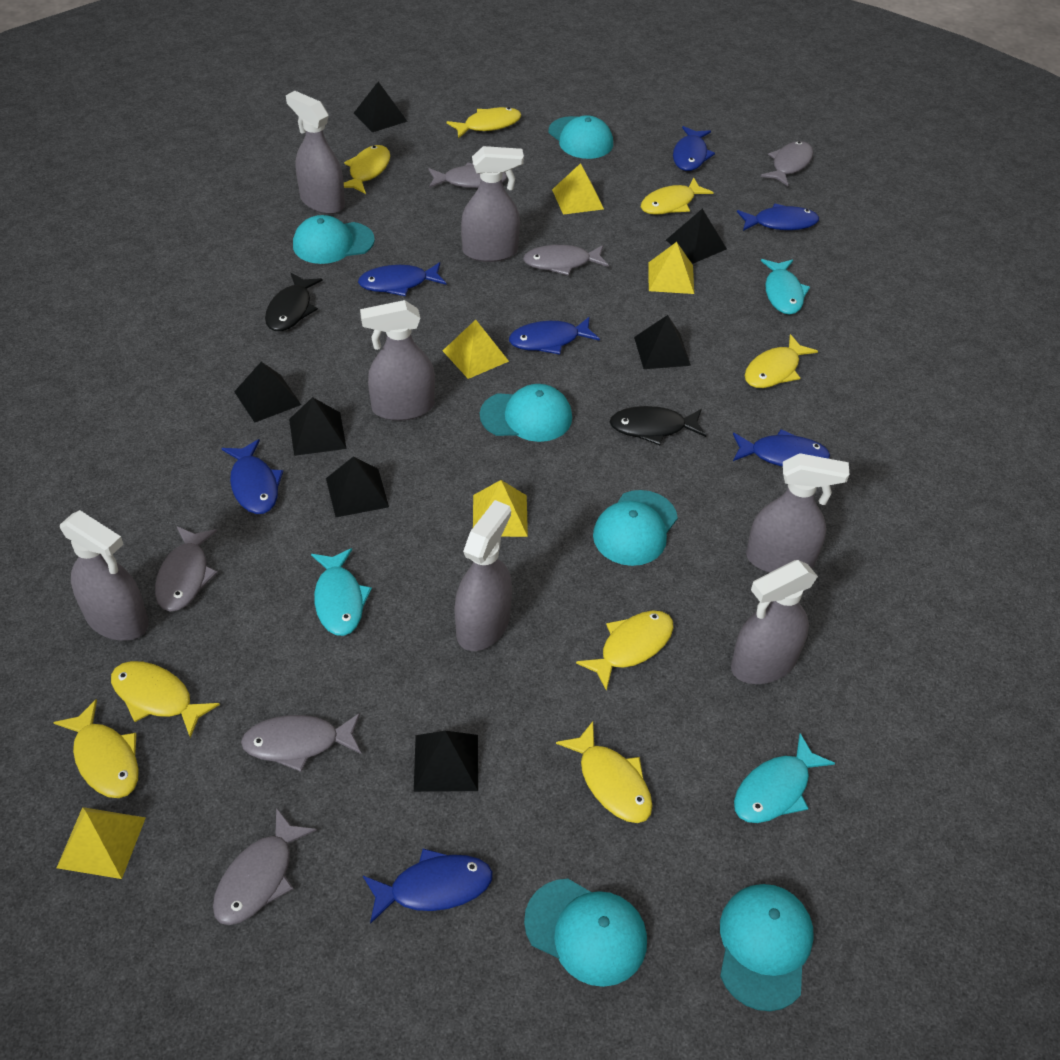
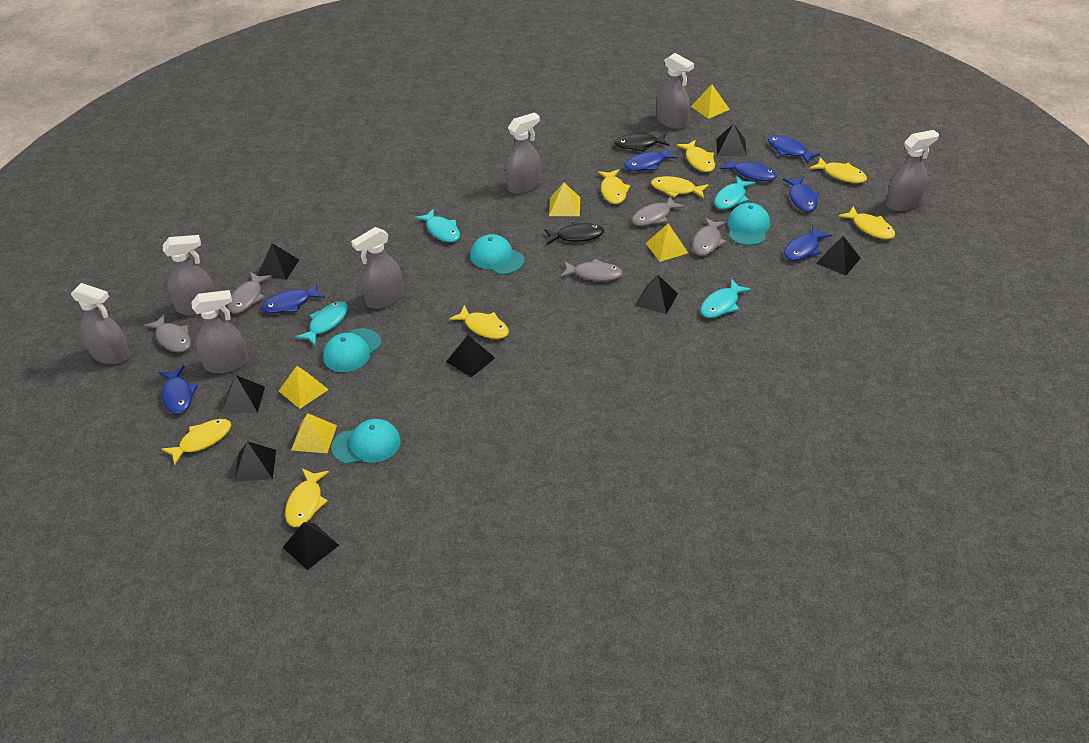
black pyramid: 7 -> 8
grey fish: 6 -> 5
turquoise cap: 6 -> 4
turquoise fish: 3 -> 4

